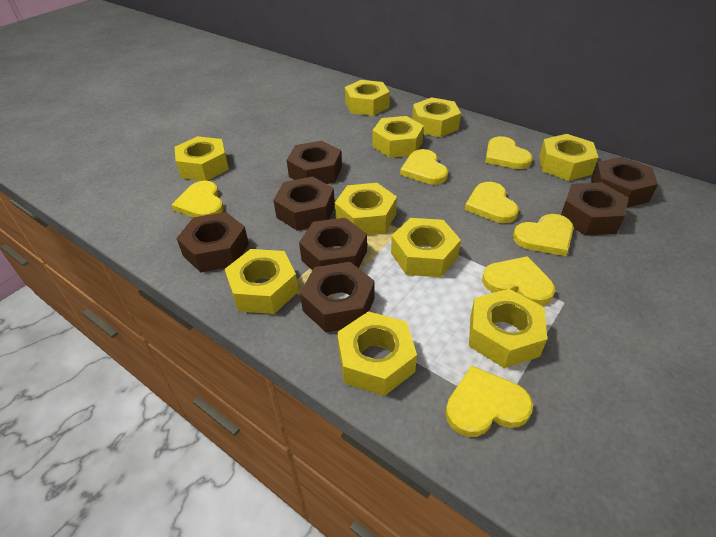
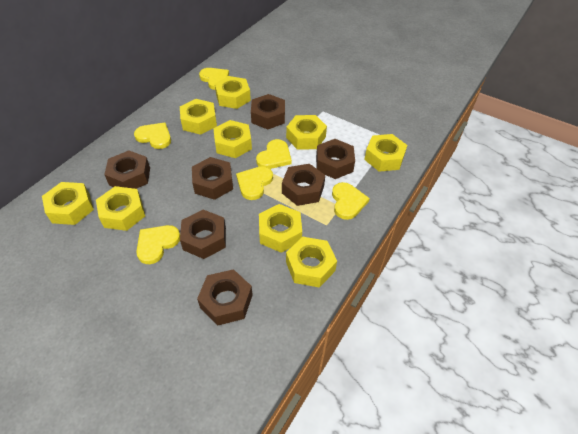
yellow heart: 7 -> 6
yellow nut: 10 -> 9

